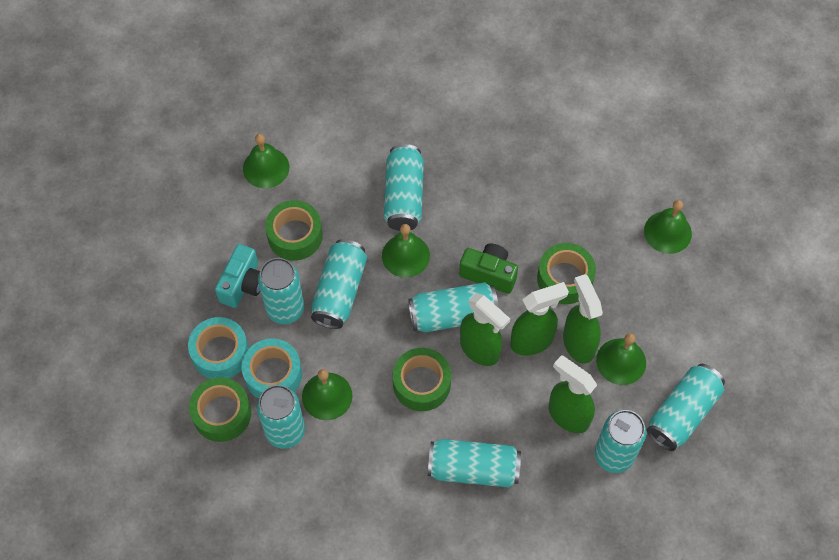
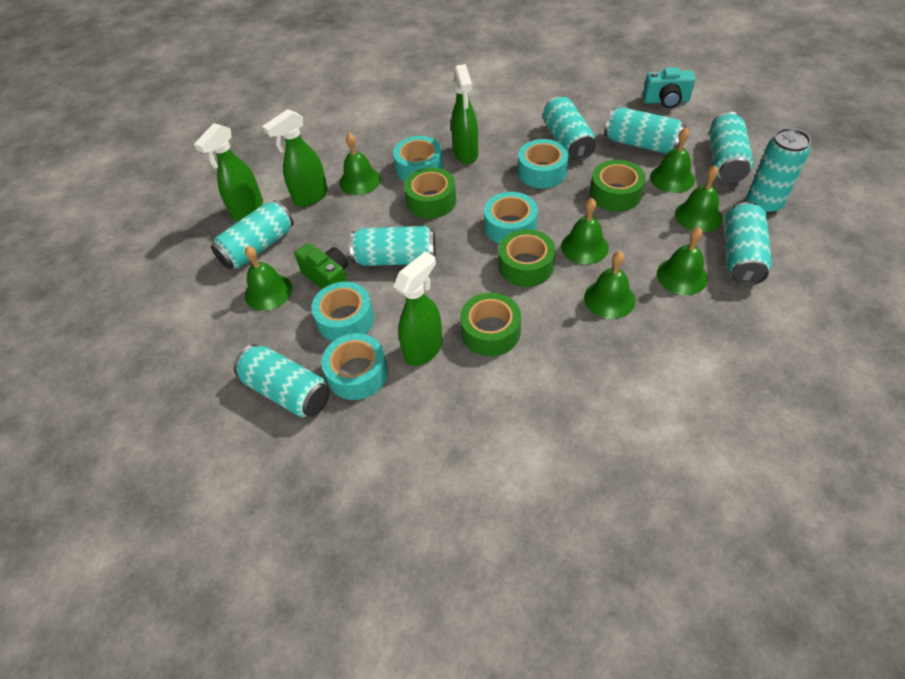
green bell: 5 -> 7
turquoise tape: 2 -> 5

